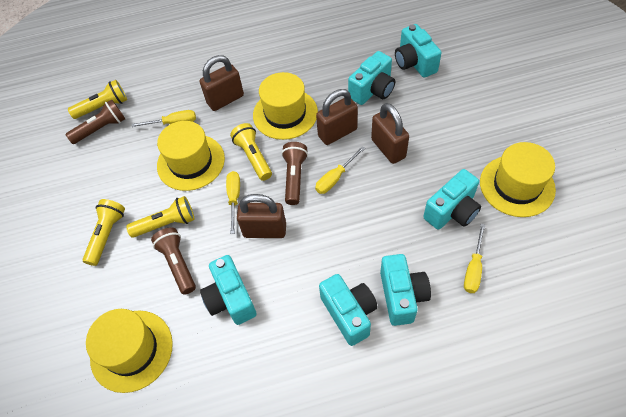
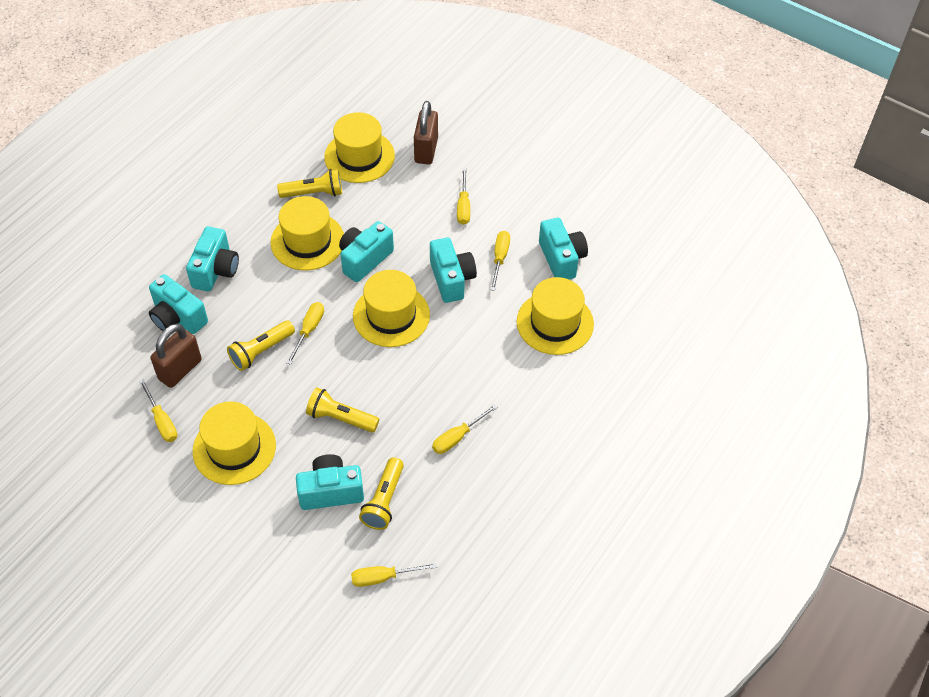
brown flashlight: 3 -> 0
brown padlock: 4 -> 2
yellow hat: 4 -> 5
yellow screwdriver: 4 -> 6

